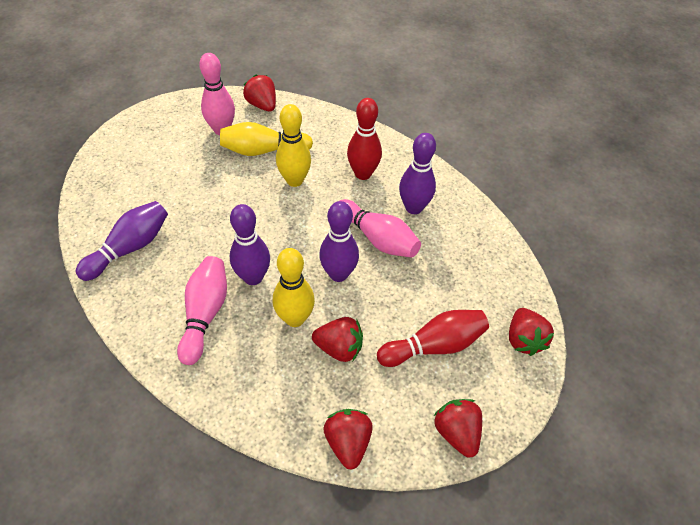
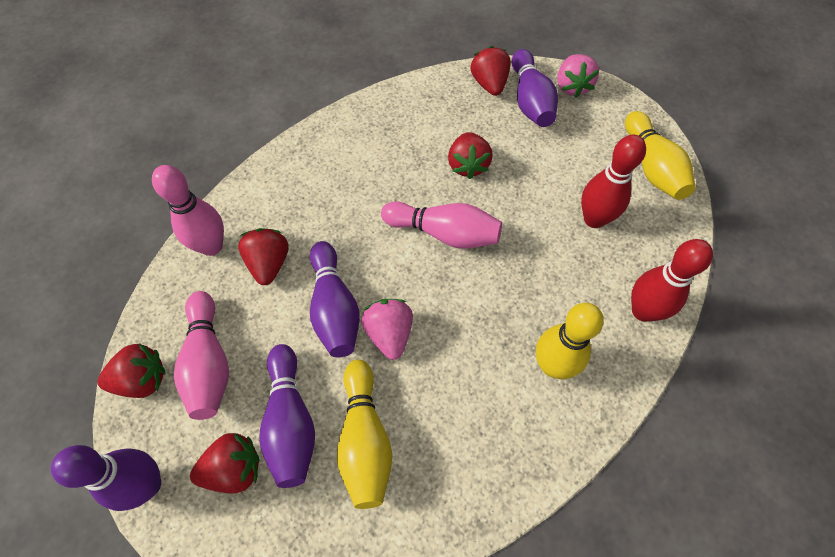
pink strawberry: 0 -> 2

